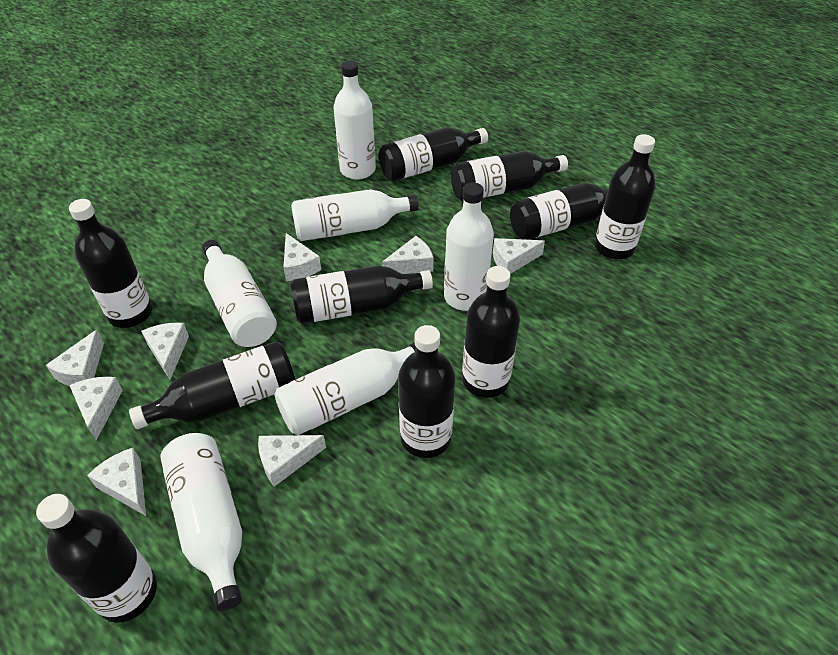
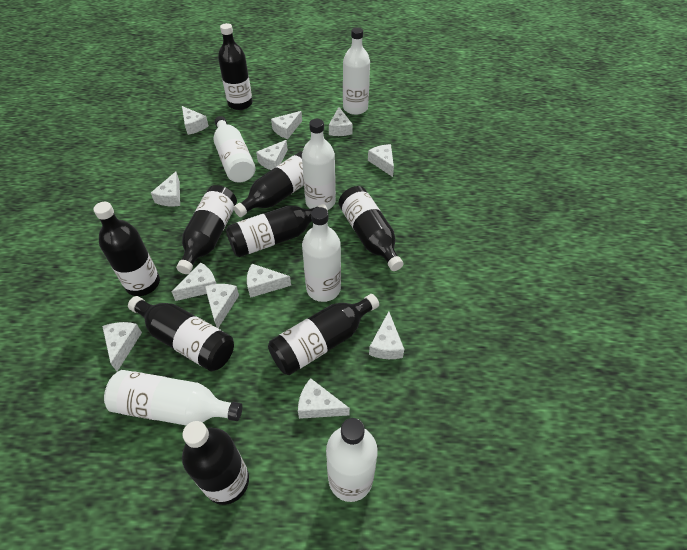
black bottle: 10 -> 9
white cheese: 8 -> 12

